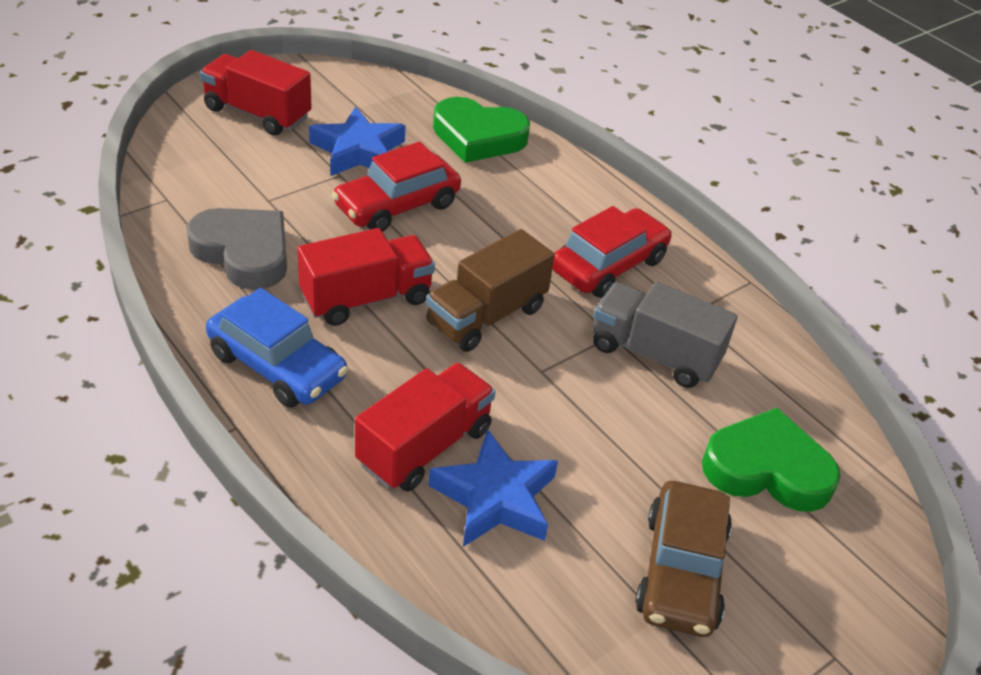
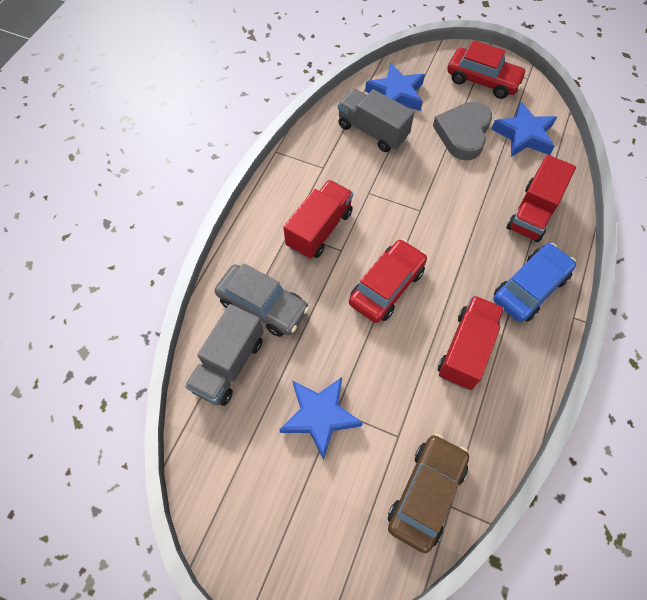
blue star: 2 -> 3
brown truck: 1 -> 0
green heart: 2 -> 0
grey car: 0 -> 1
grey truck: 1 -> 2

